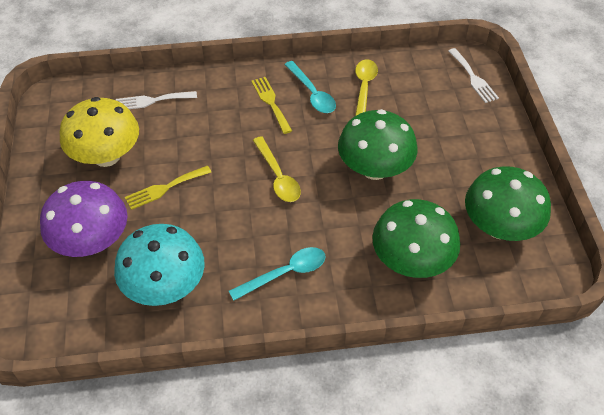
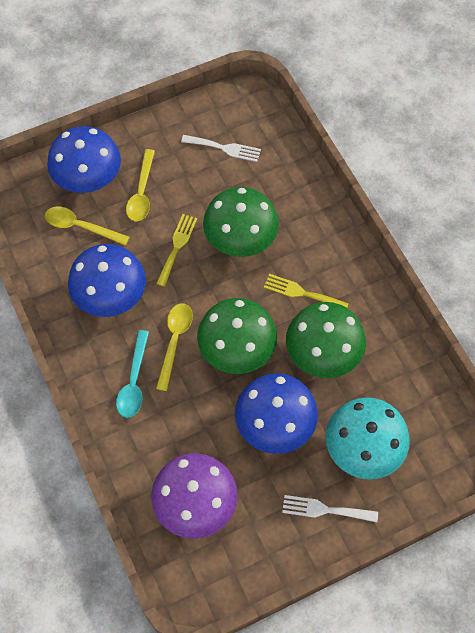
blue mushroom: 0 -> 3
turquoise spoon: 2 -> 1
yellow mushroom: 1 -> 0
yellow spoon: 2 -> 3

